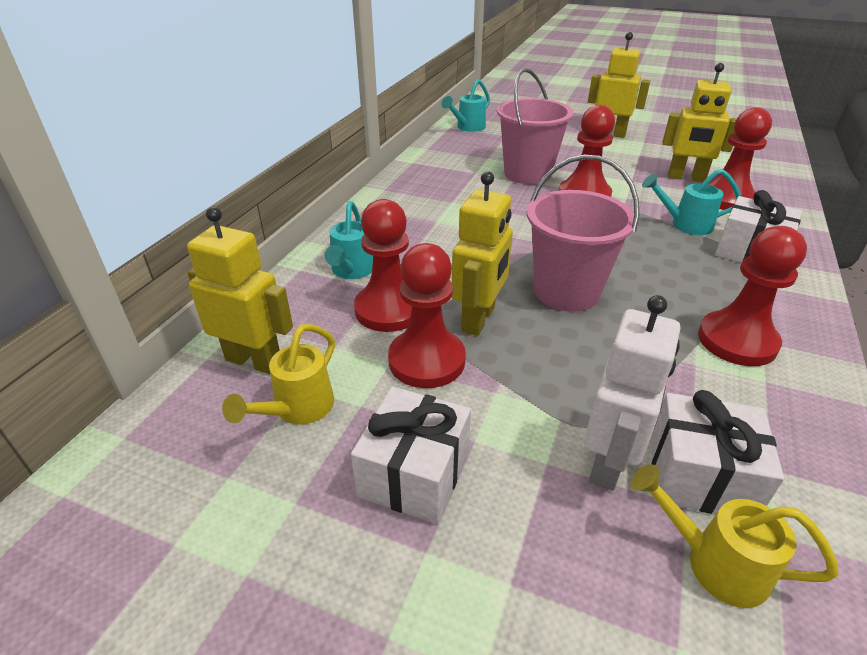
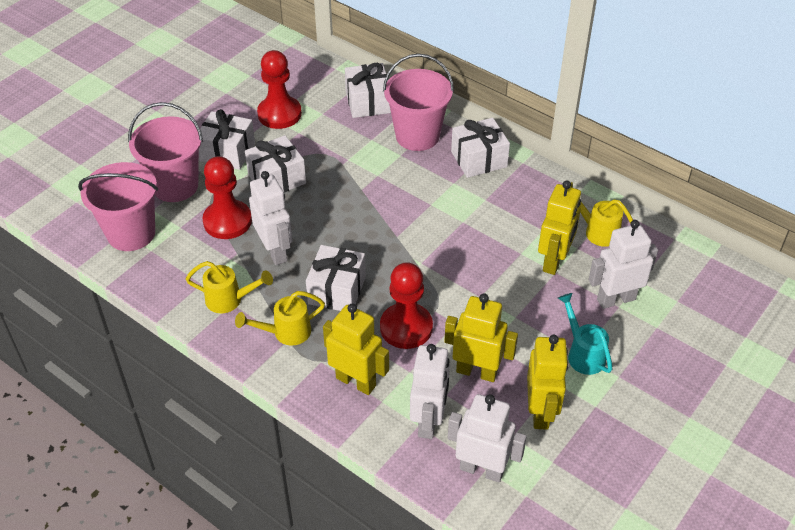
pink bucket: 2 -> 3
red pawn: 5 -> 3
turquoise watering can: 3 -> 1
white gift: 3 -> 5
white robot: 1 -> 4
yellow watering can: 2 -> 3

